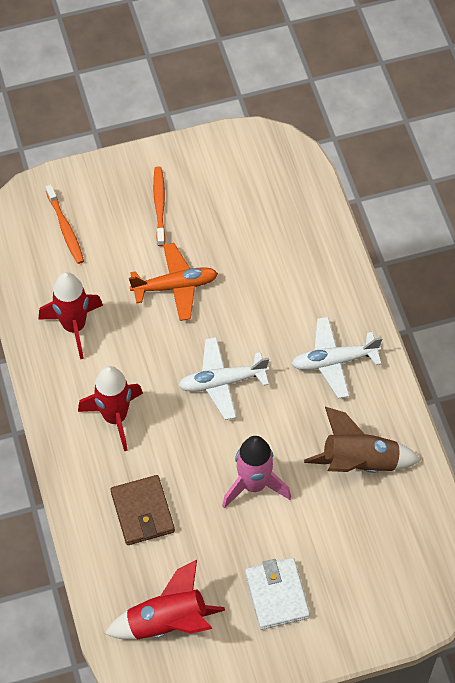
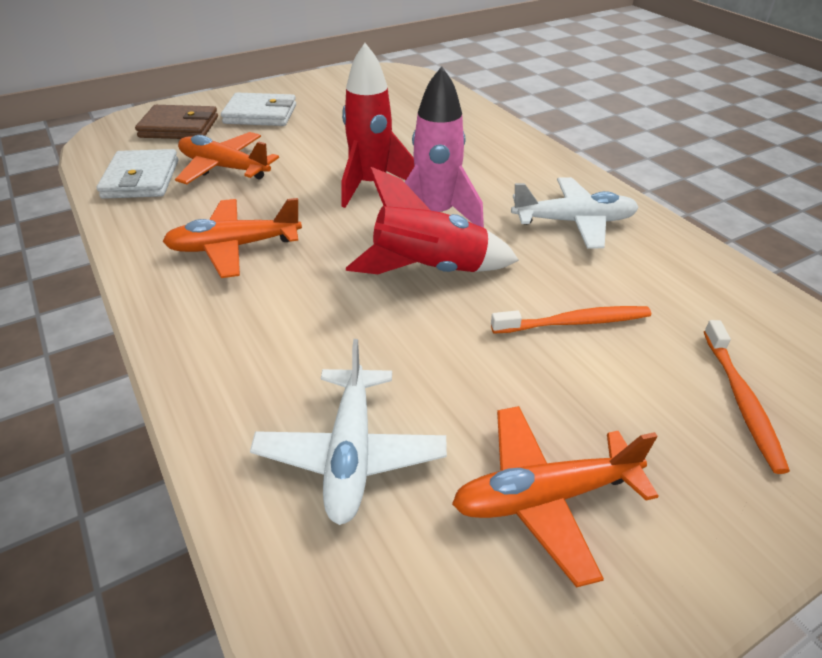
brown rocket: 1 -> 0
orange plane: 1 -> 3
red rocket: 3 -> 2
white wallet: 1 -> 2

